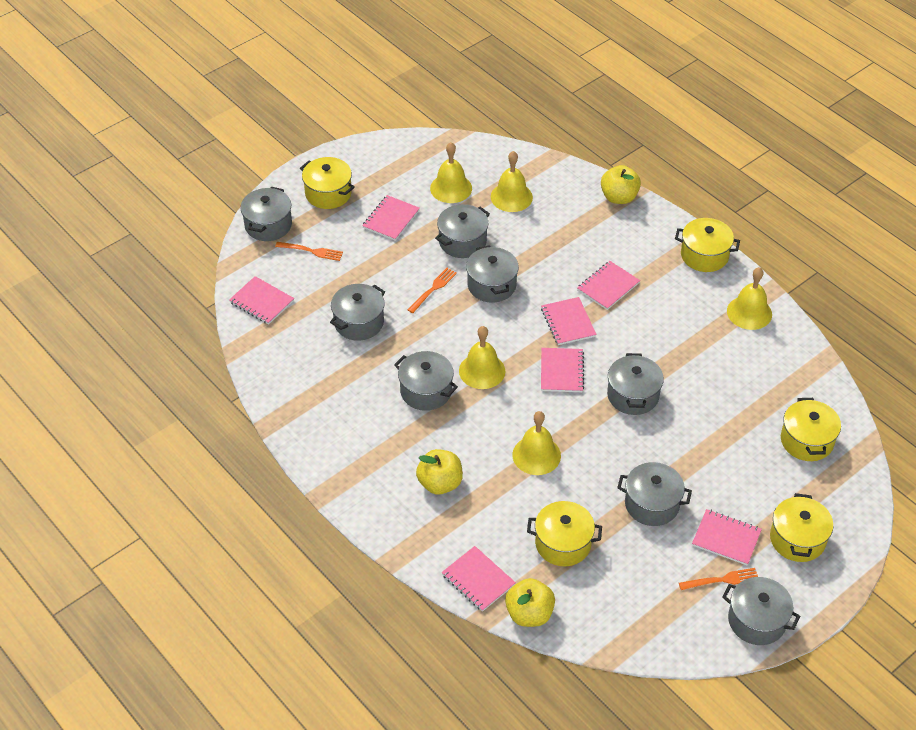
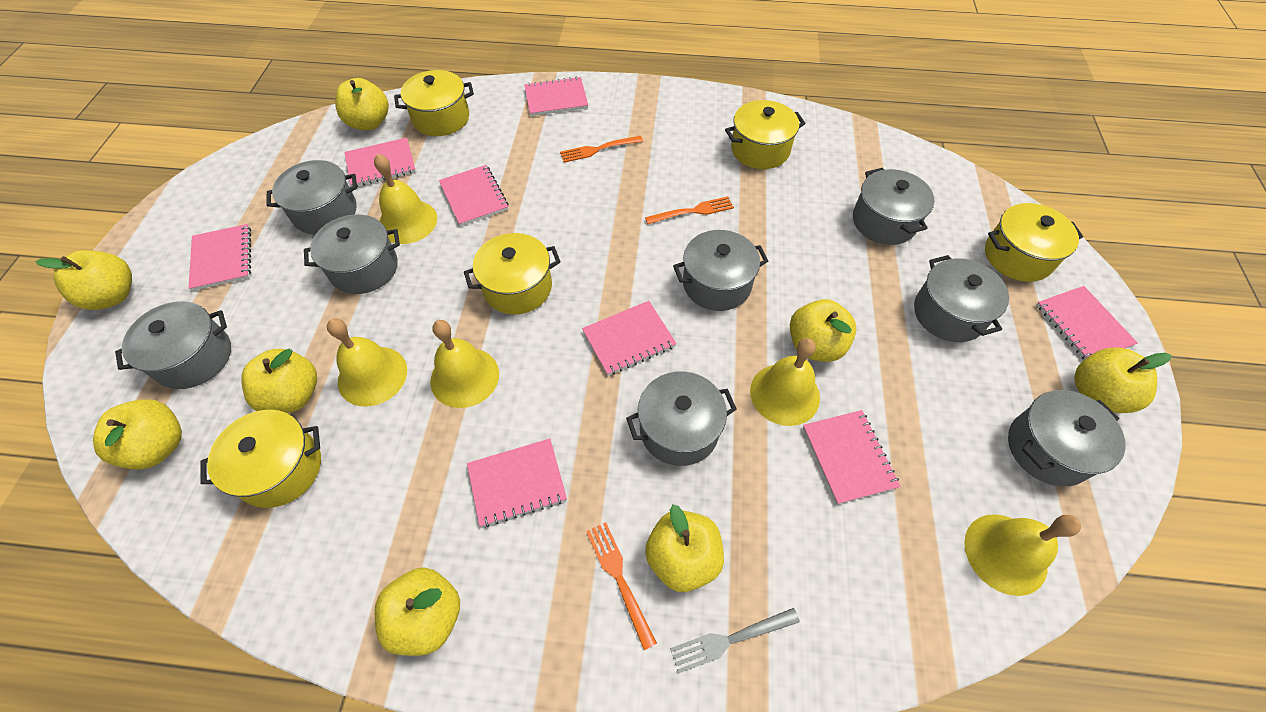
grey fork: 0 -> 1
pink notebook: 7 -> 8
yellow apple: 3 -> 8

